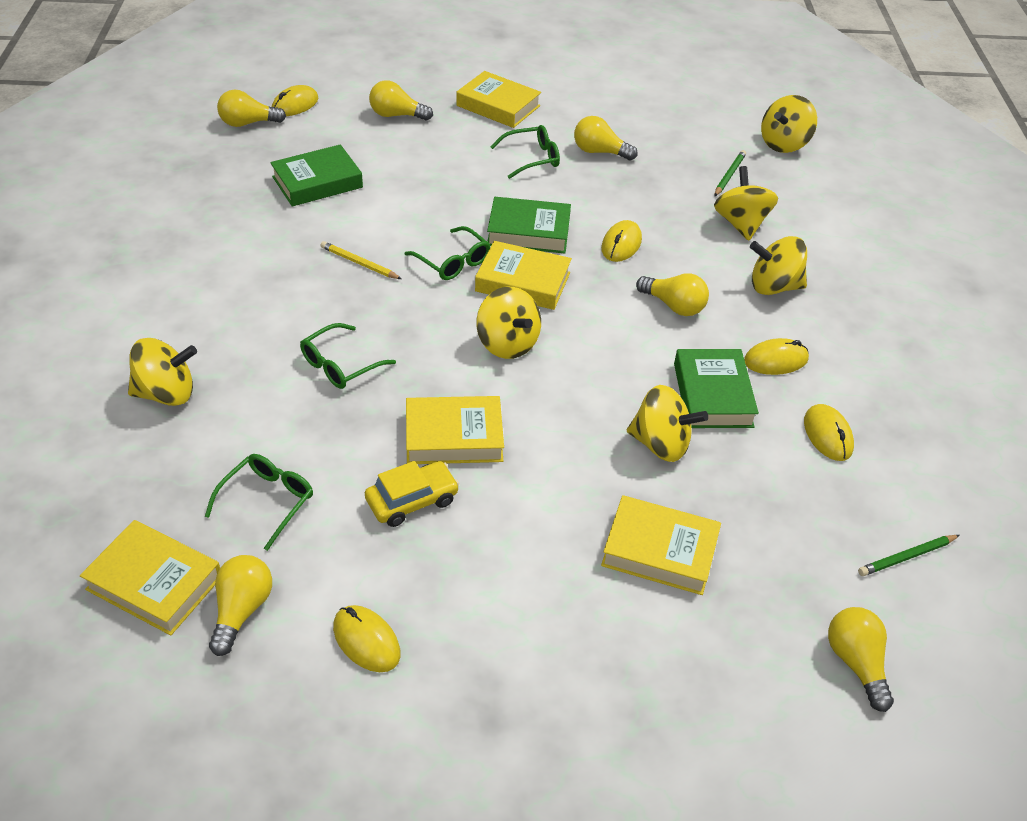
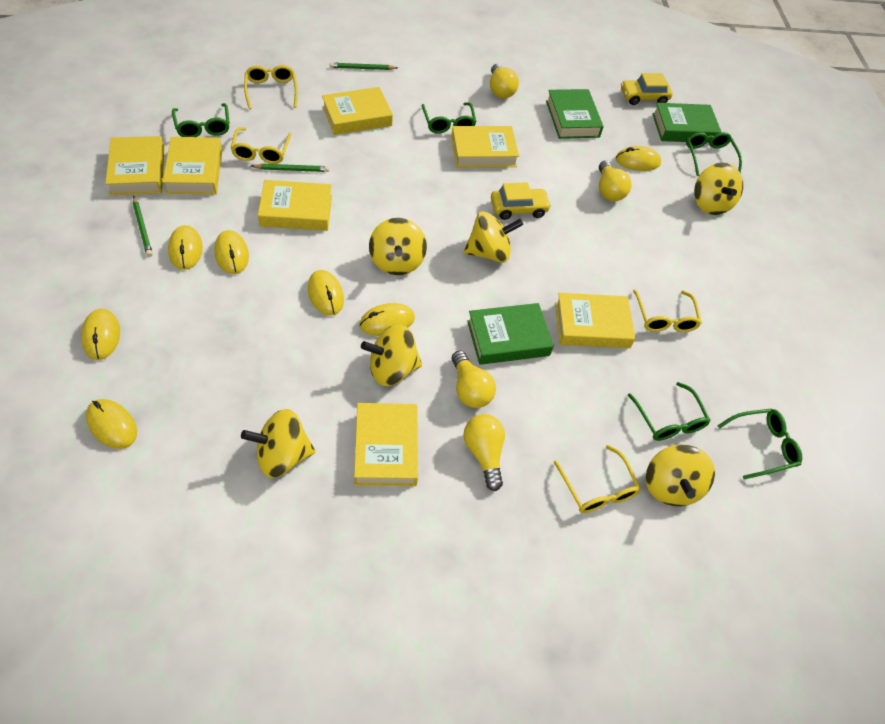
green glasses: 4 -> 5
green pencil: 2 -> 3
yellow book: 5 -> 7
yellow car: 1 -> 2
yellow glasses: 0 -> 4
yellow light bulb: 6 -> 4
yellow mouse: 5 -> 7
yellow pencil: 1 -> 0

